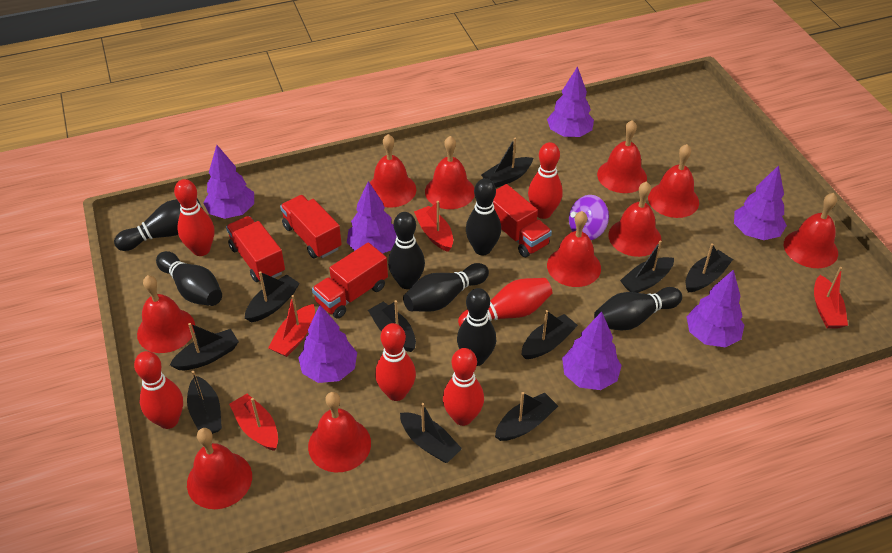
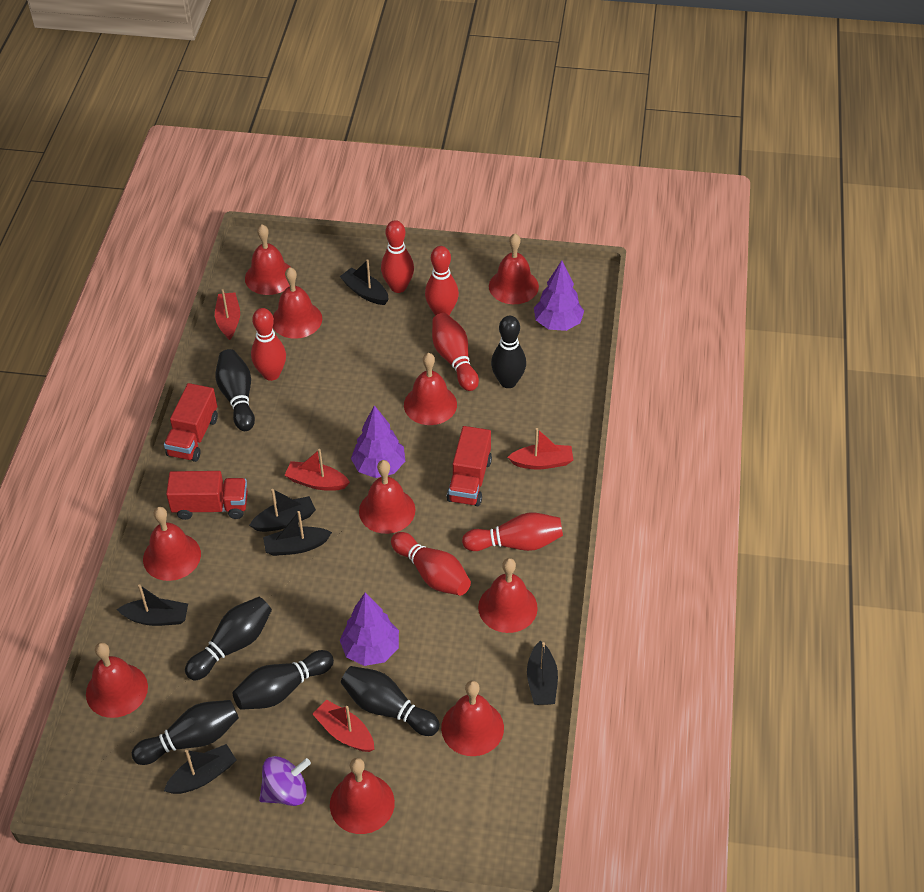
black boat: 10 -> 6
black bowling pin: 7 -> 6
purple tree: 7 -> 3
red truck: 4 -> 3

